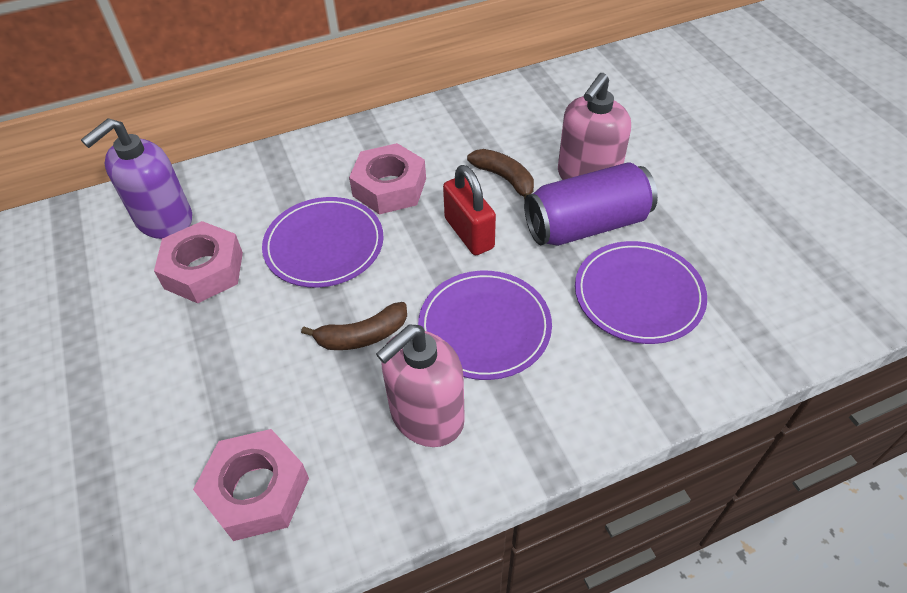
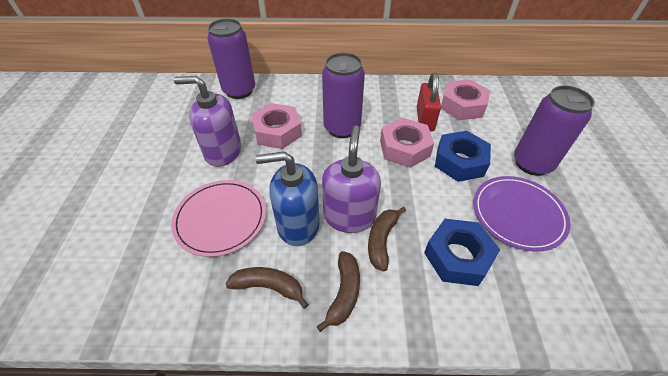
blue nut: 0 -> 2
blue soap dispenser: 0 -> 1
brown banana: 2 -> 3
pink plate: 0 -> 1
pink soap dispenser: 2 -> 0
purple can: 1 -> 3
purple plate: 3 -> 1
purple soap dispenser: 1 -> 2

